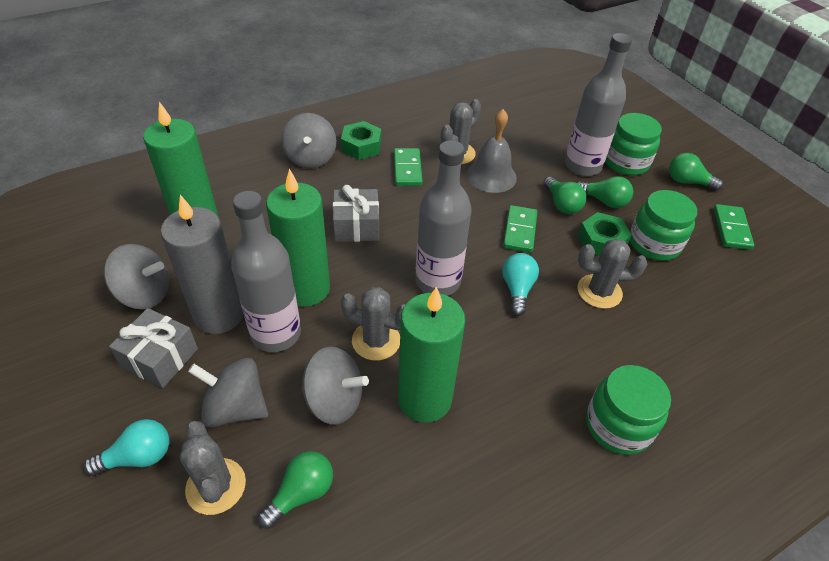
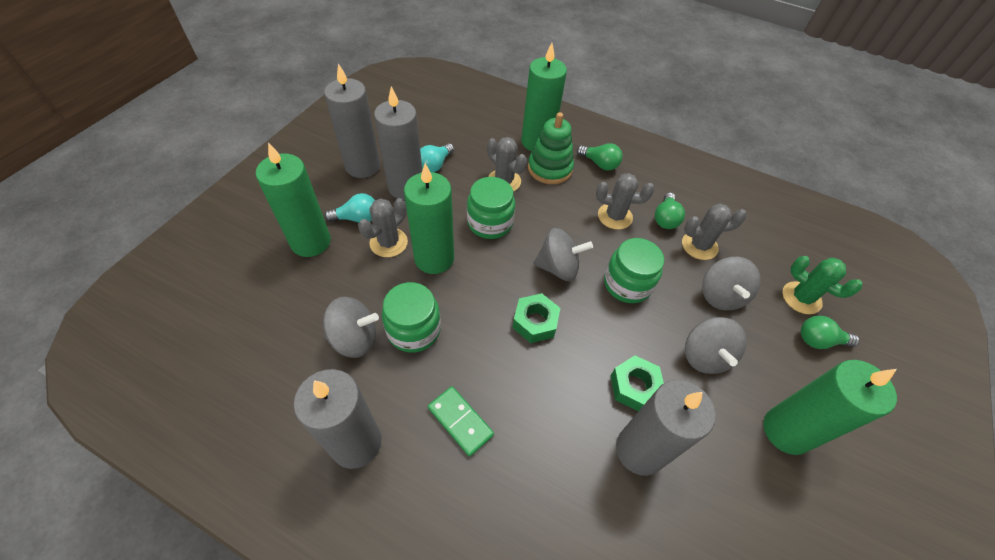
green cactus: 0 -> 1
green candle: 3 -> 4
green domino: 3 -> 1
green light bulb: 4 -> 3
green stacking toy: 0 -> 1
grey bell: 1 -> 0
grey bottle: 3 -> 0
grey candle: 1 -> 4
grey gift: 2 -> 0

